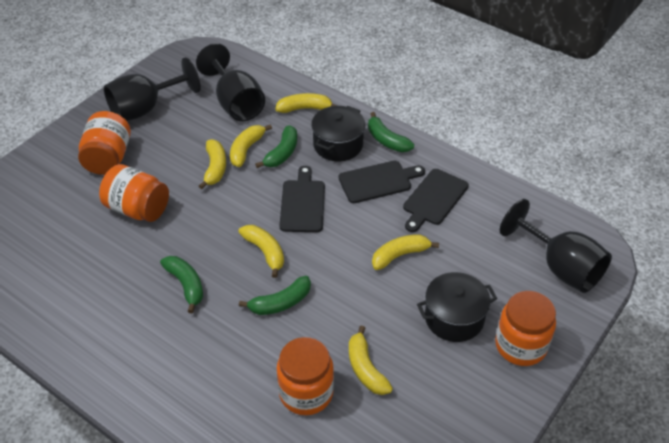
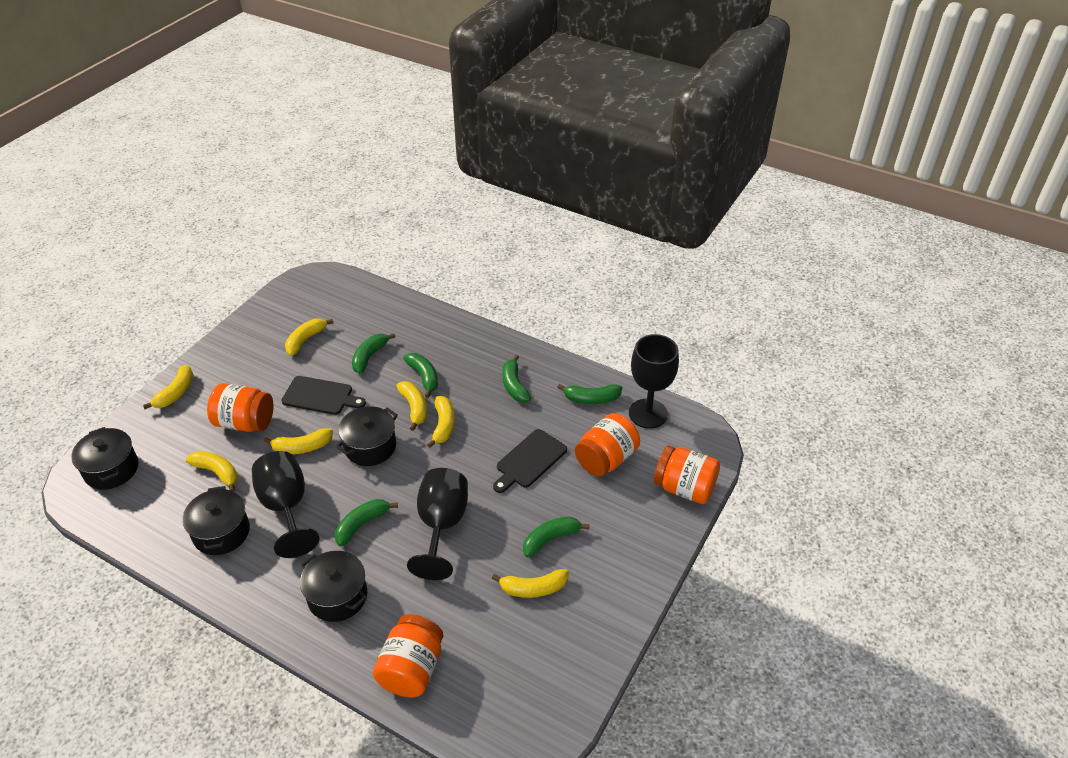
black cutting board: 3 -> 2
black pot: 2 -> 4
green banana: 4 -> 6
yellow banana: 6 -> 7

